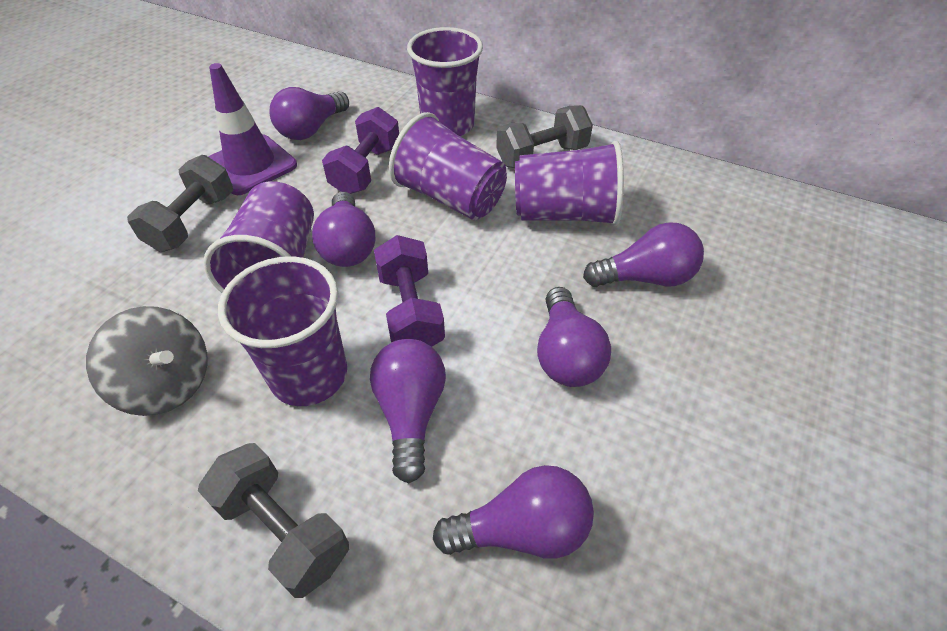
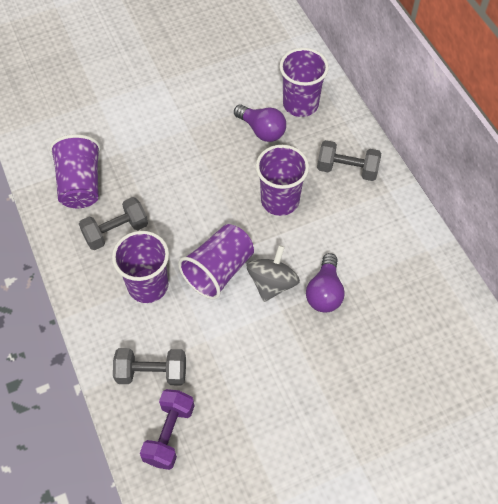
purple dumbbell: 2 -> 1
purple light bulb: 6 -> 2
purple traffic cone: 1 -> 0

